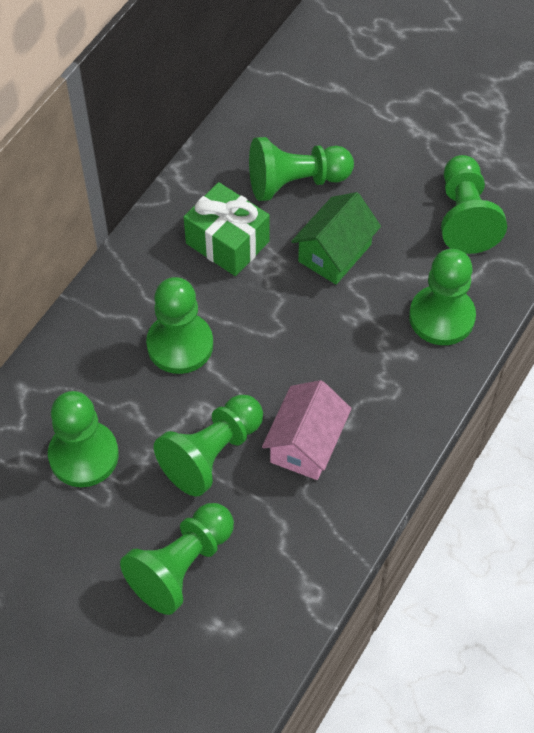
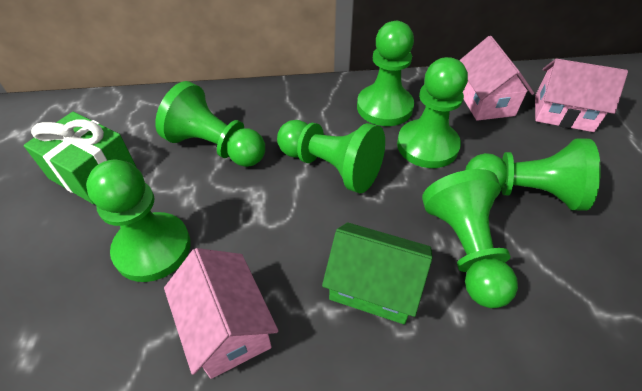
pink house: 1 -> 3

